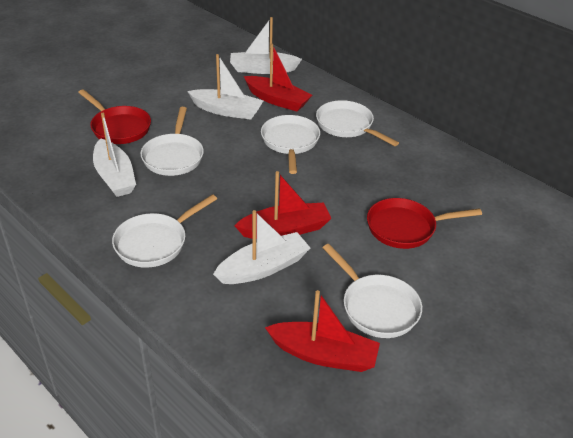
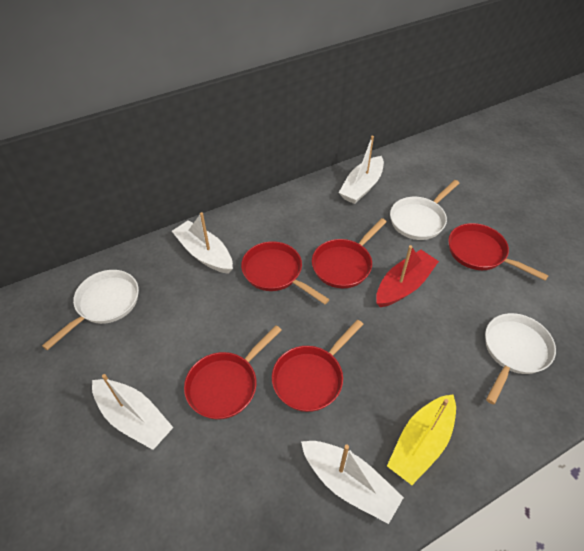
red boat: 3 -> 1
red pan: 2 -> 5
white pan: 5 -> 3
yellow boat: 0 -> 1

